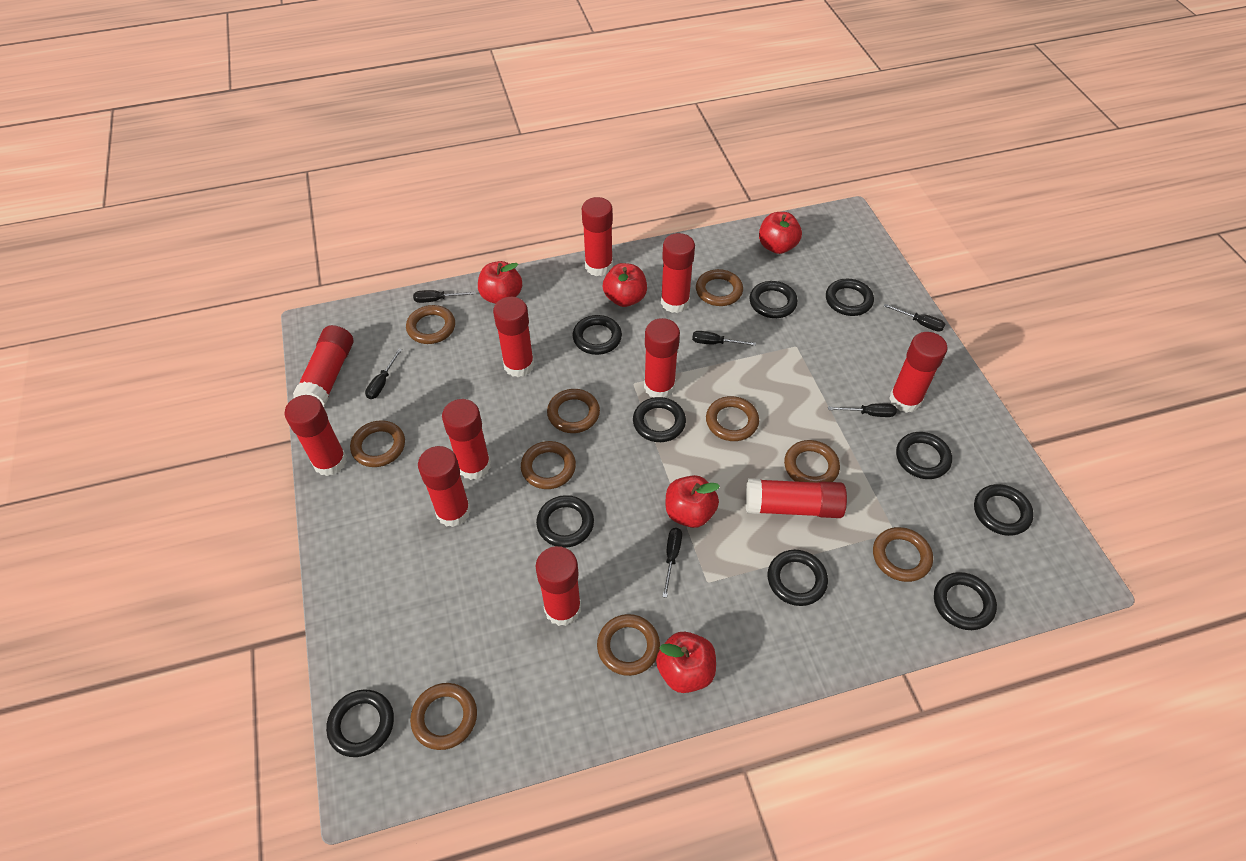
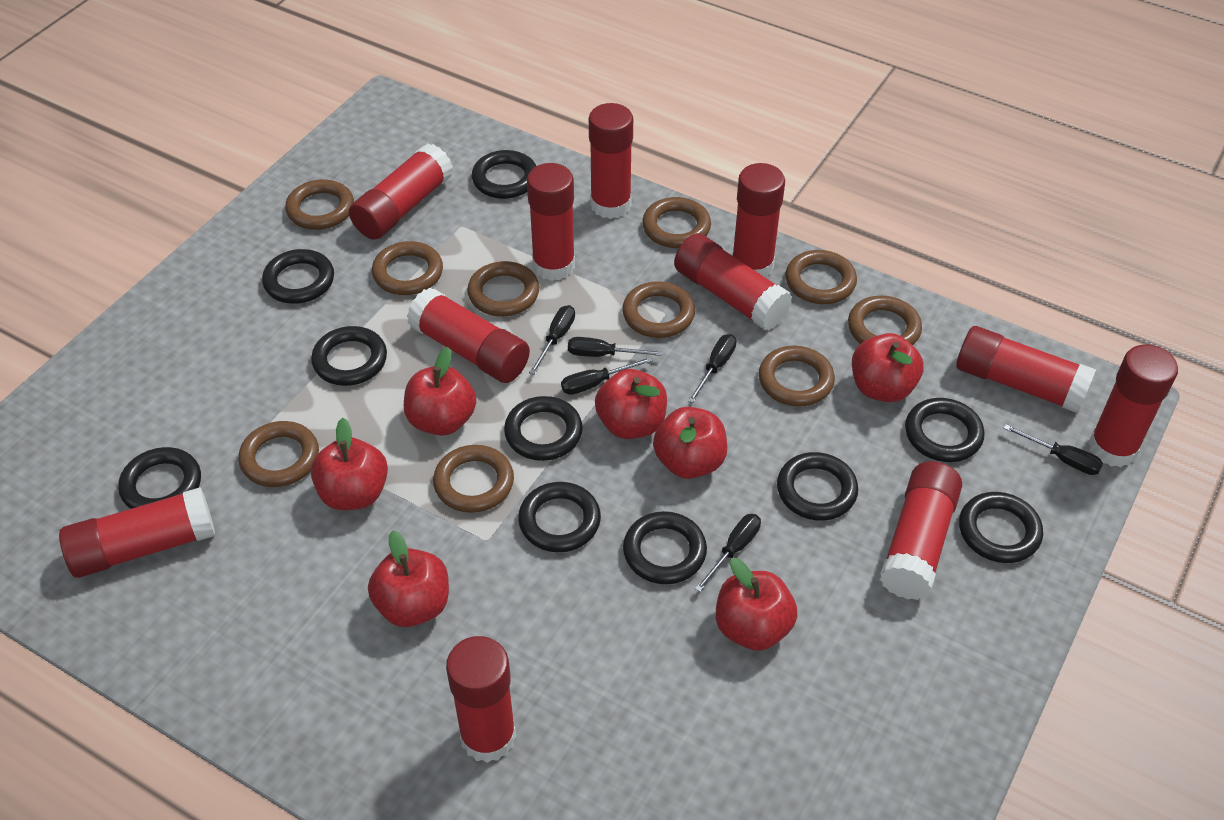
red apple: 5 -> 7

